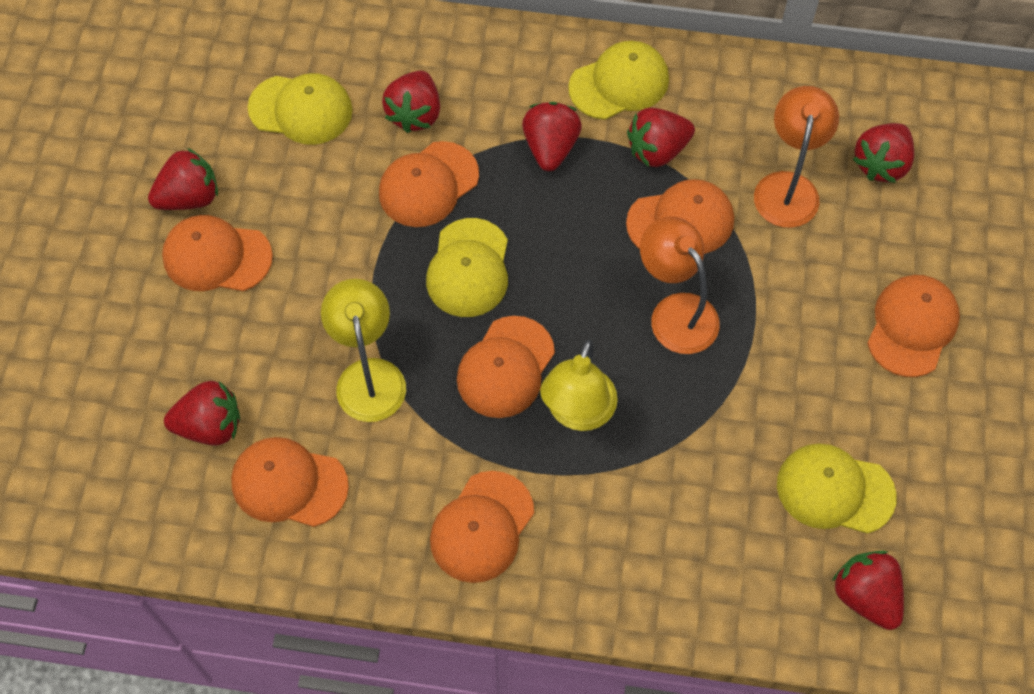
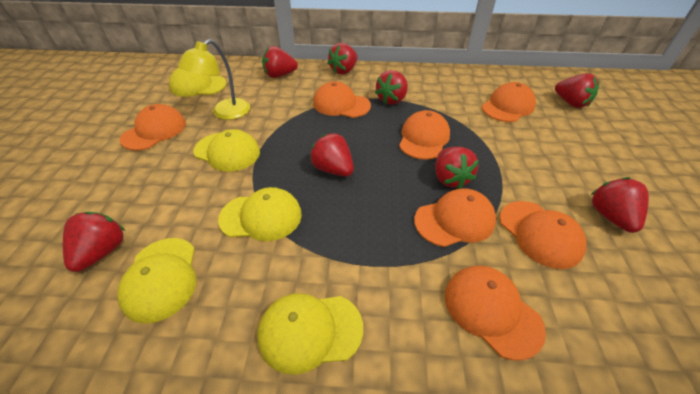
orange lamp: 2 -> 0
red strawberry: 7 -> 8
yellow cap: 4 -> 5
yellow lamp: 2 -> 1

